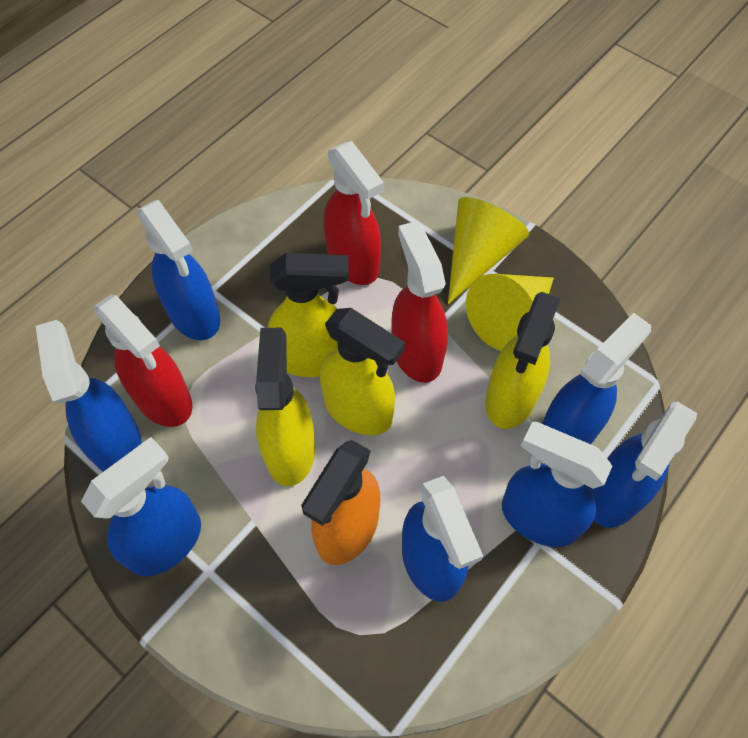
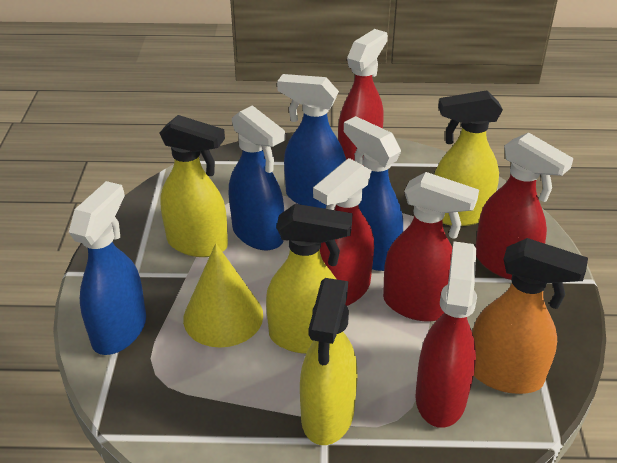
blue spray bottle: 7 -> 4
red spray bottle: 3 -> 5
yellow cone: 2 -> 1

